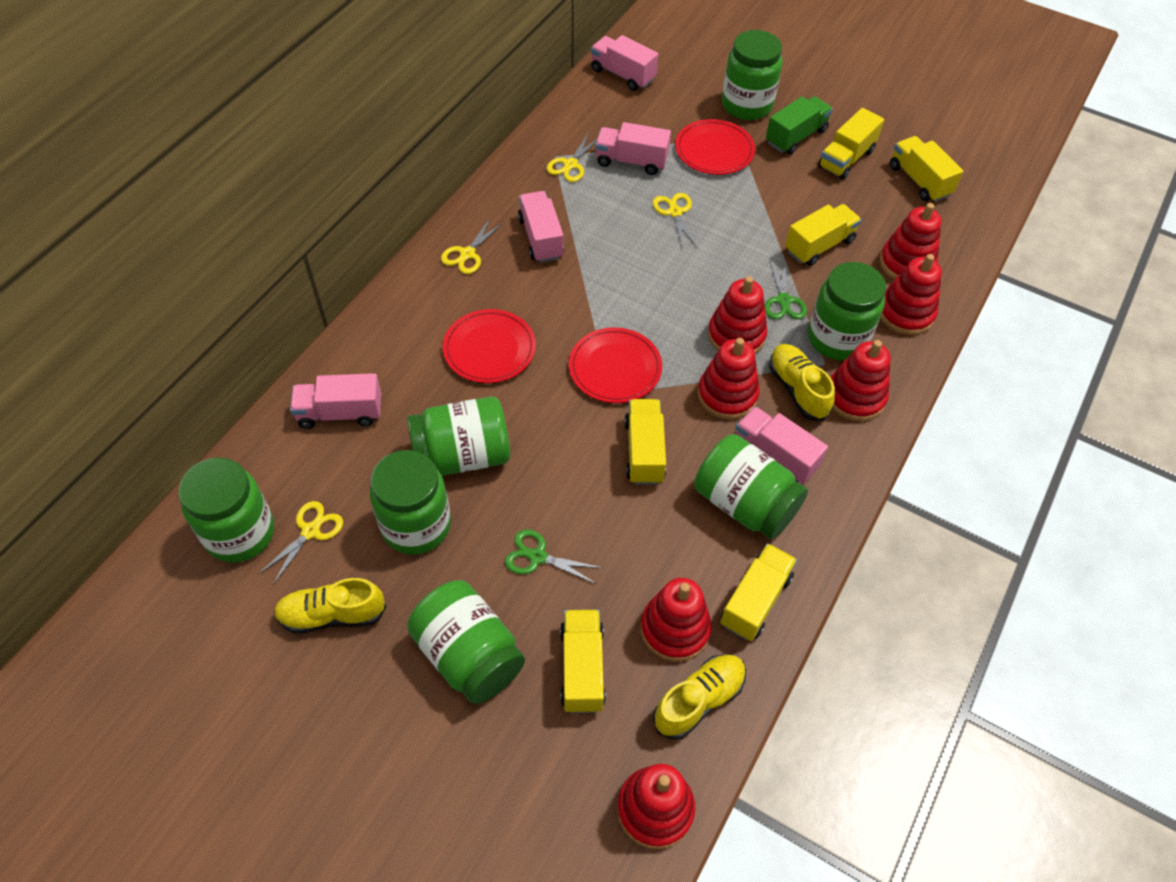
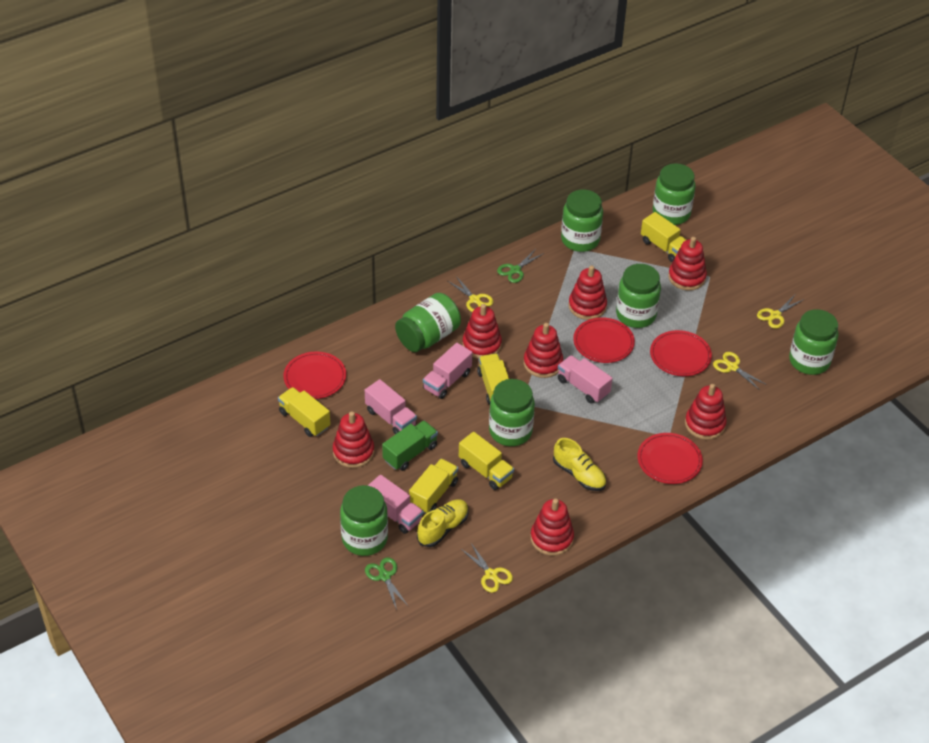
pink truck: 5 -> 4
red plate: 3 -> 4
yellow shoe: 3 -> 2
yellow truck: 6 -> 5

